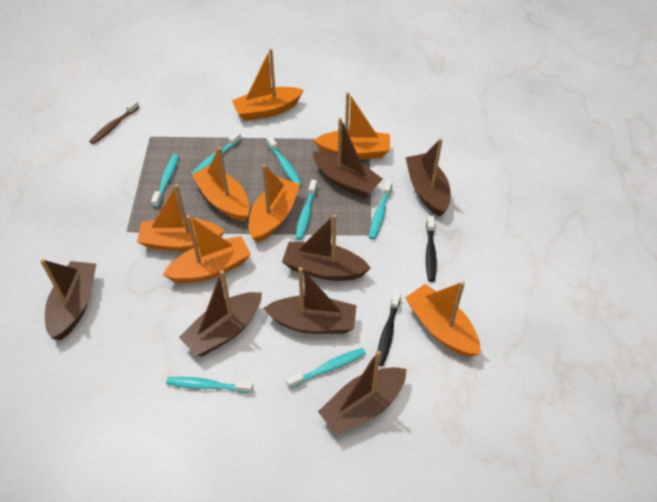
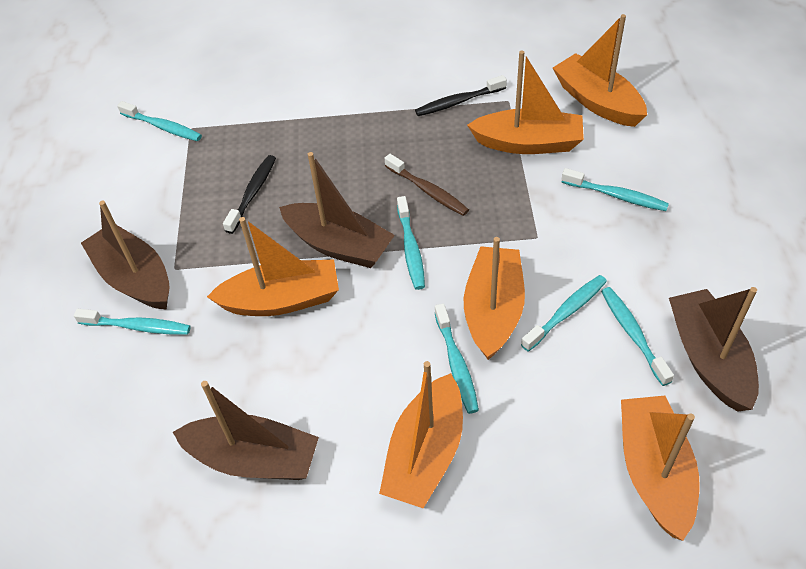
brown boat: 7 -> 4
orange boat: 7 -> 6

